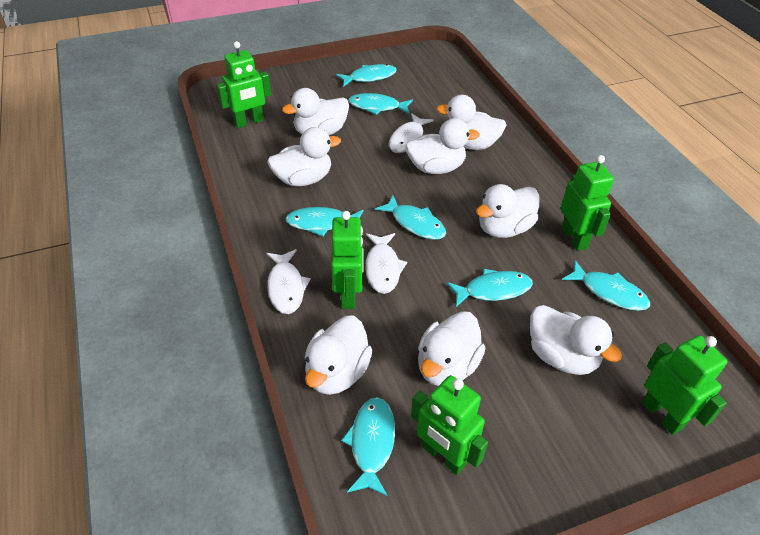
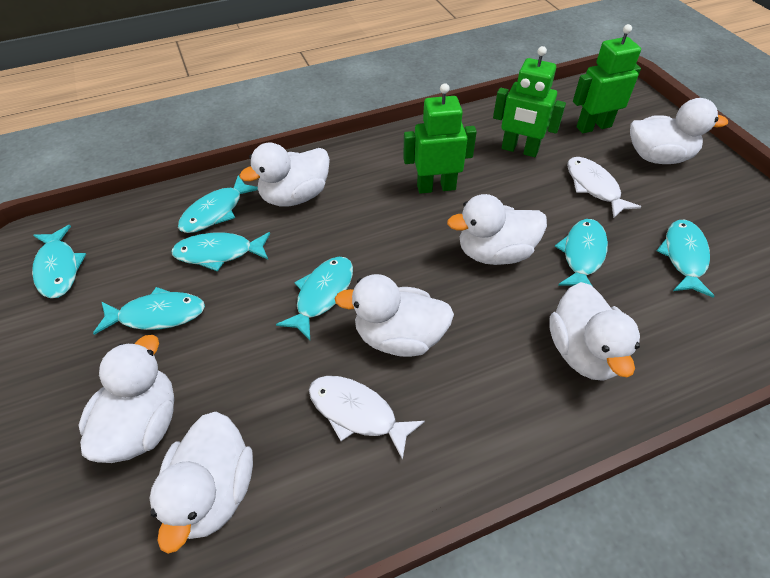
green robot: 5 -> 3
white duck: 8 -> 7
white fish: 3 -> 2

